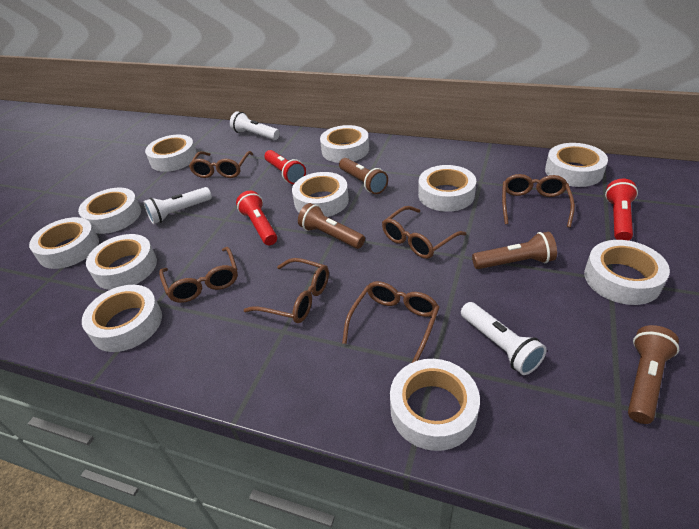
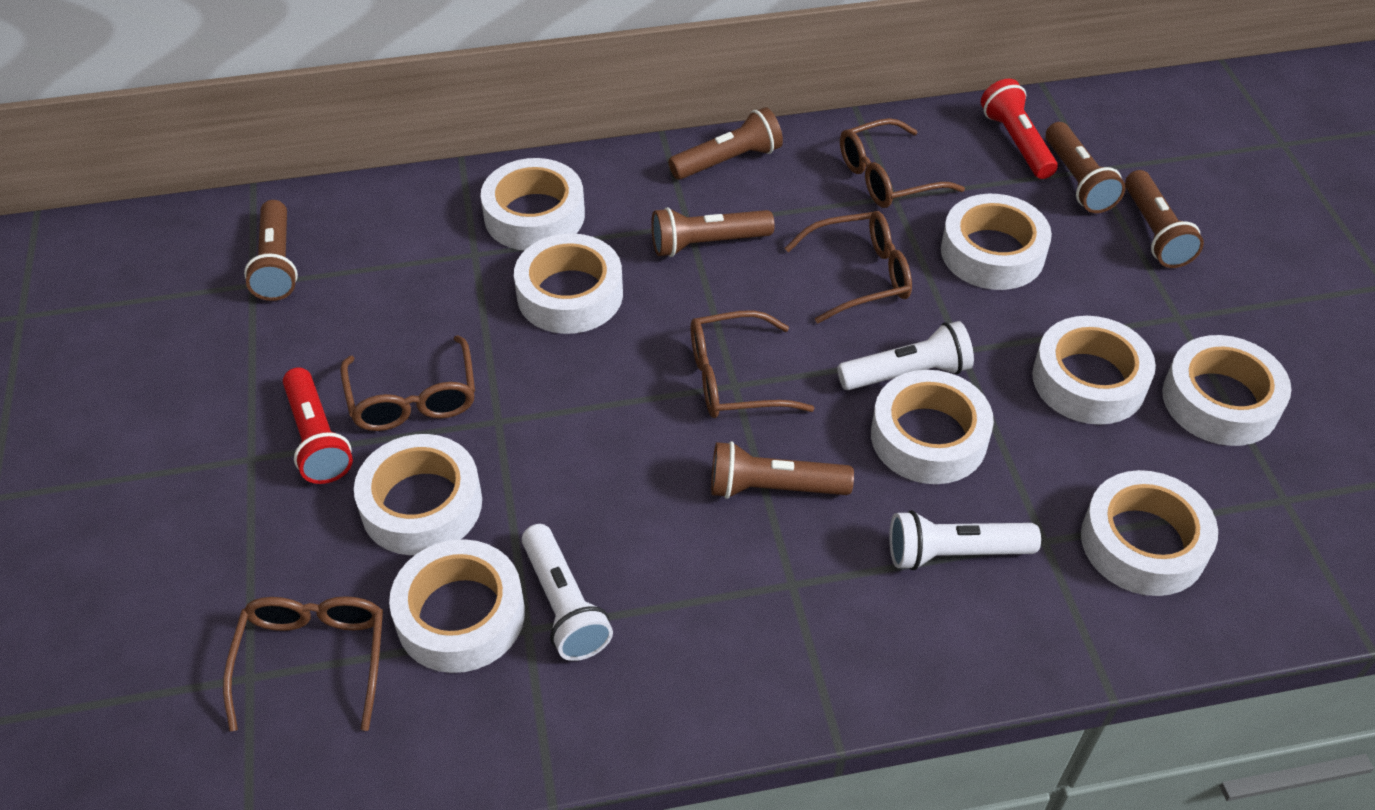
brown flashlight: 4 -> 6
brown glasses: 6 -> 5
red flashlight: 3 -> 2
white tape: 11 -> 9

